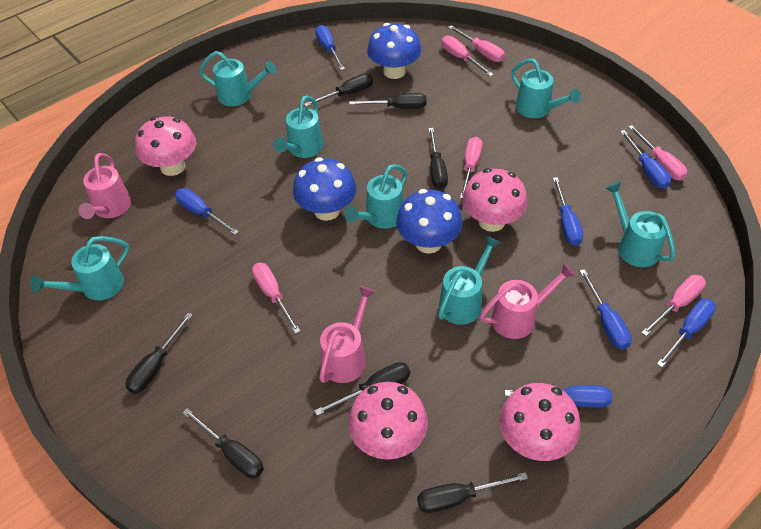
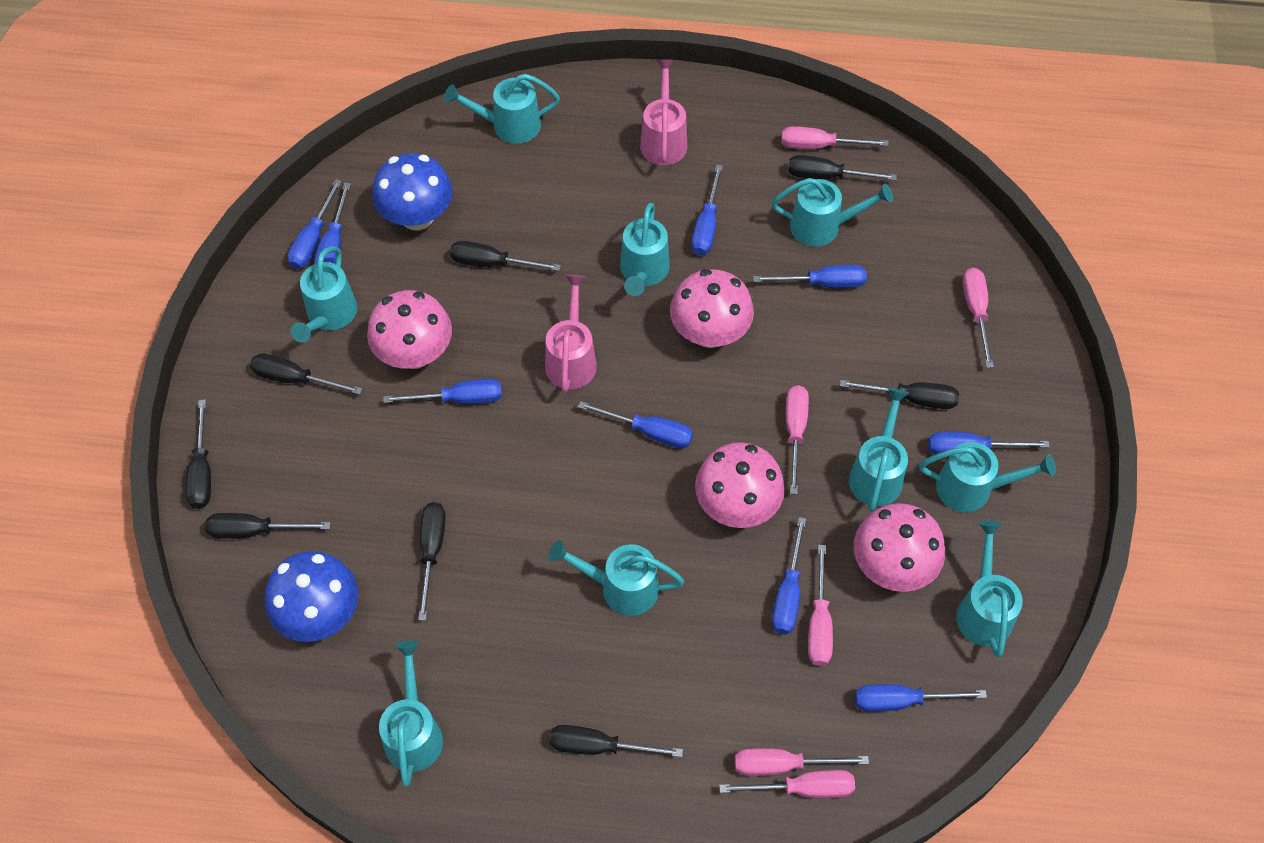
black screwdriver: 7 -> 8
blue mushroom: 3 -> 2
blue screwdriver: 7 -> 9
pink watering can: 3 -> 2
turquoise watering can: 7 -> 9

